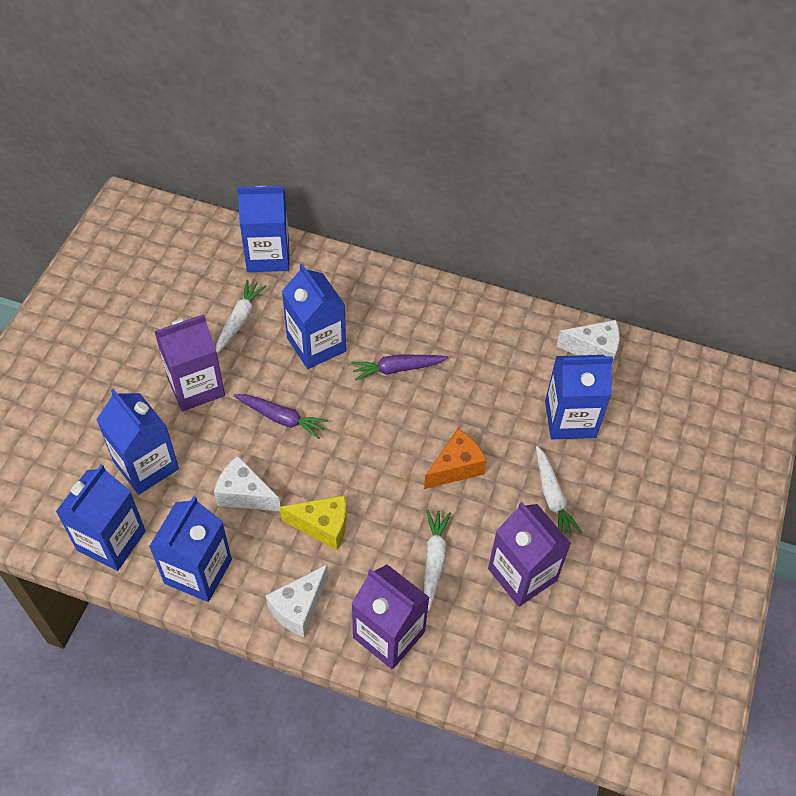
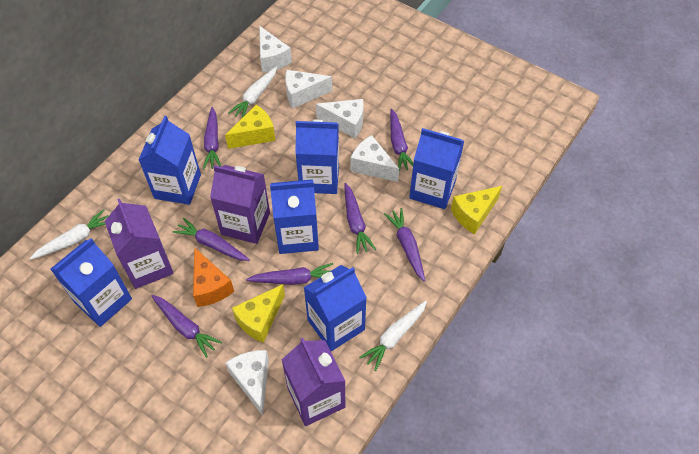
purple carrot: 2 -> 7
white cheese: 3 -> 5
yellow cheese: 1 -> 3

